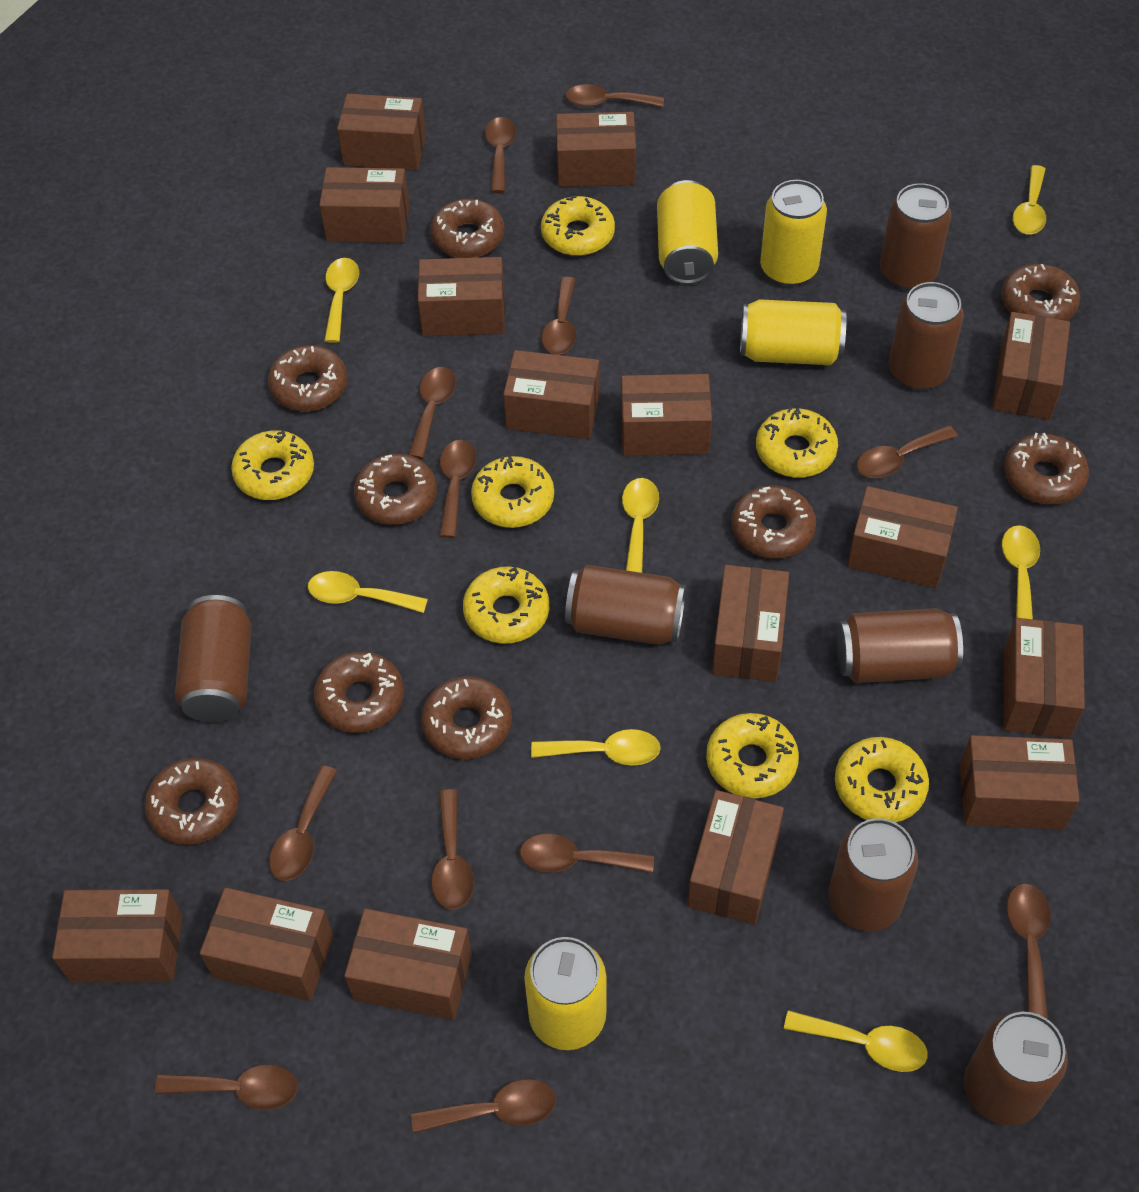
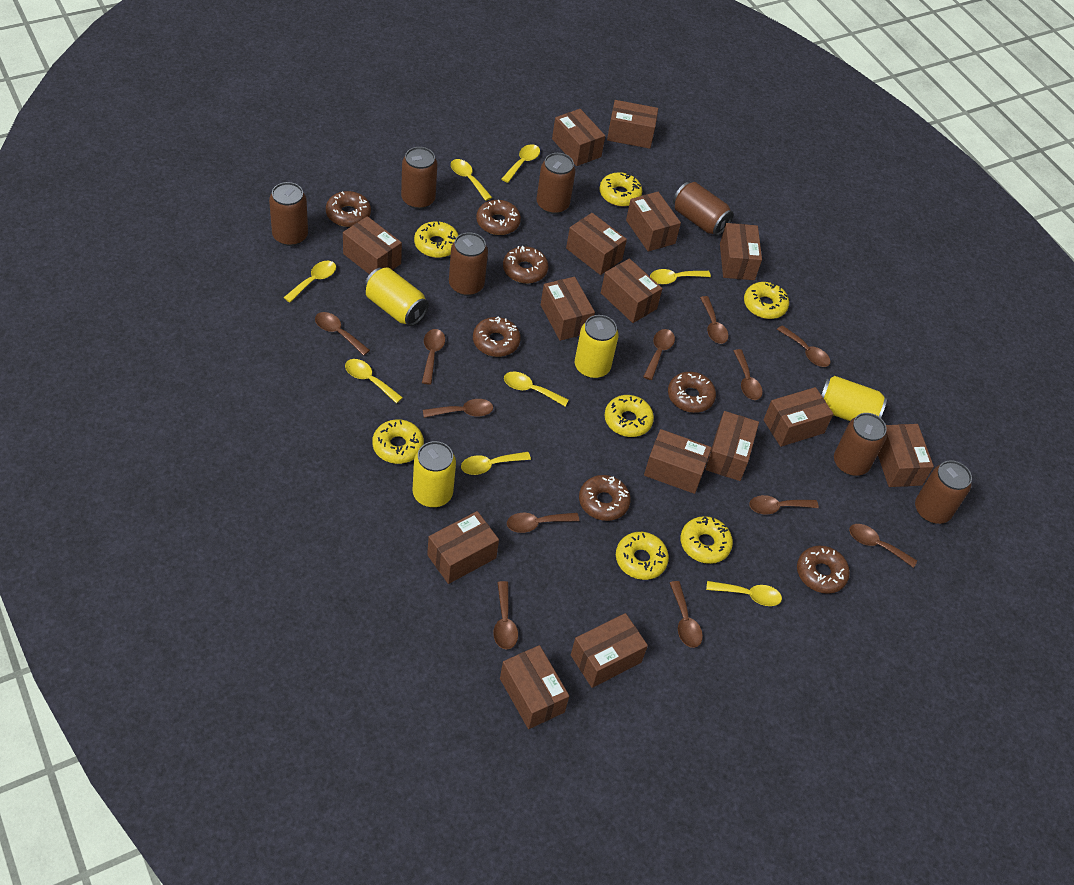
brown donut: 9 -> 7
yellow spoon: 7 -> 8

